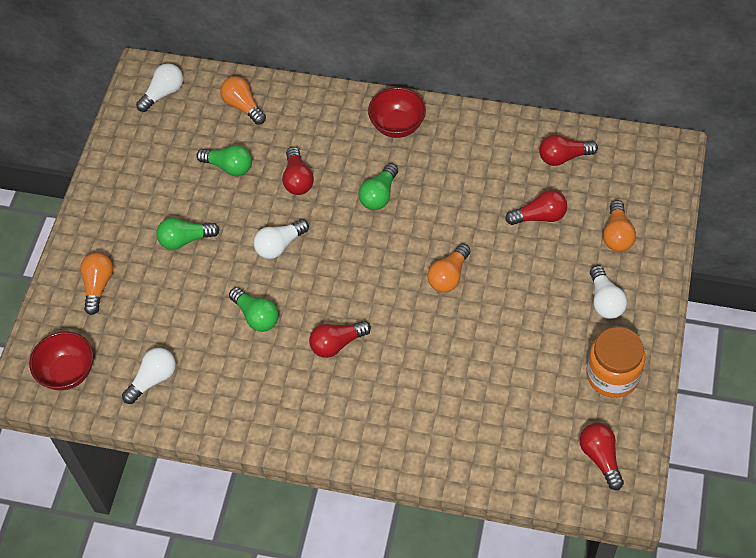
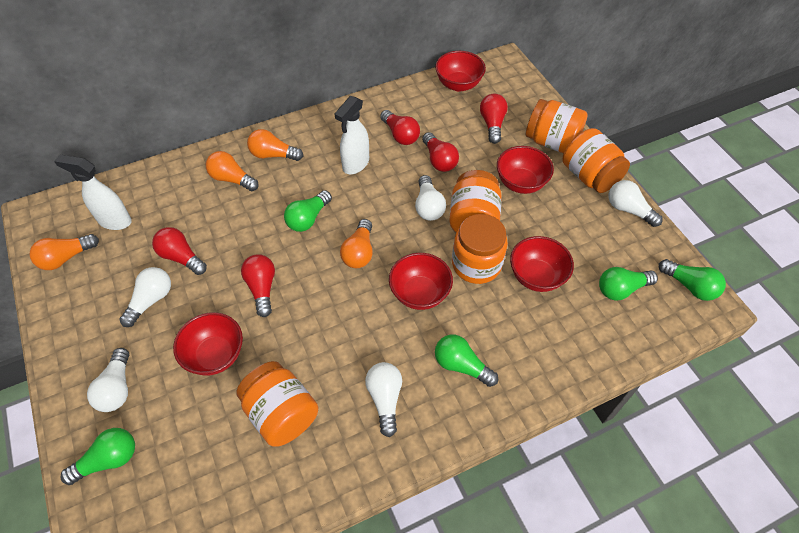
green light bulb: 4 -> 5
orange jar: 1 -> 5
red bowl: 2 -> 5
white light bulb: 4 -> 5
white spray bottle: 0 -> 2

